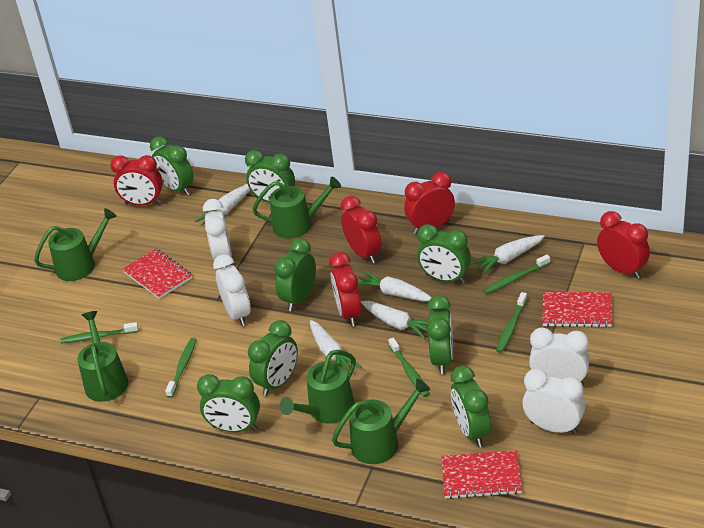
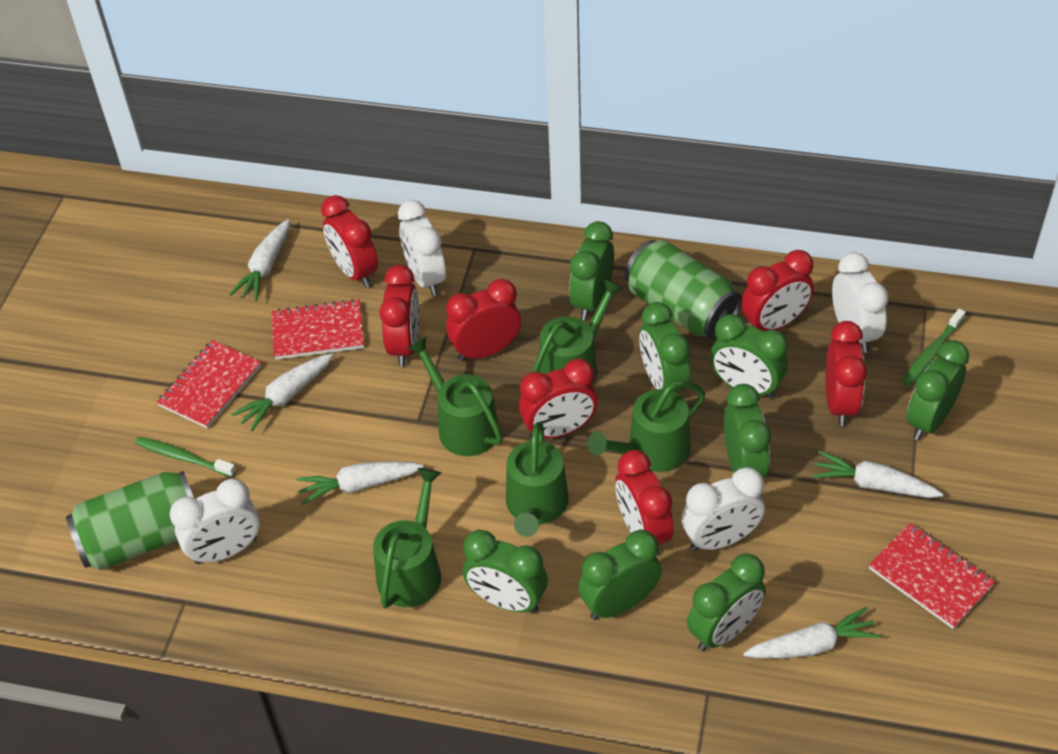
green can: 0 -> 2
green toothbrush: 5 -> 2
red clock: 5 -> 7

